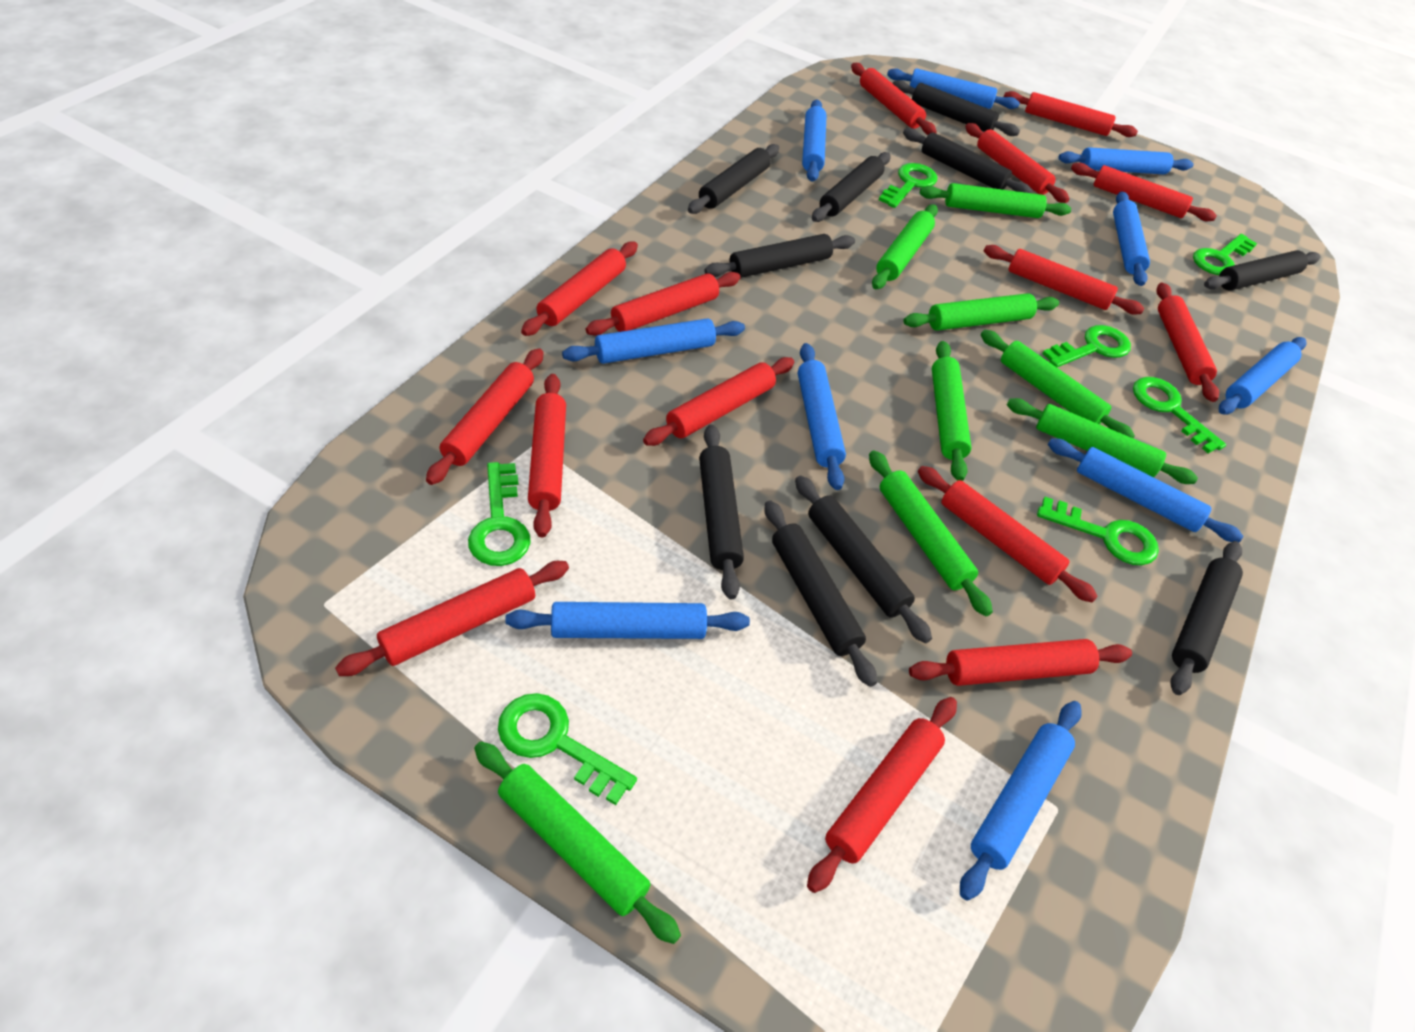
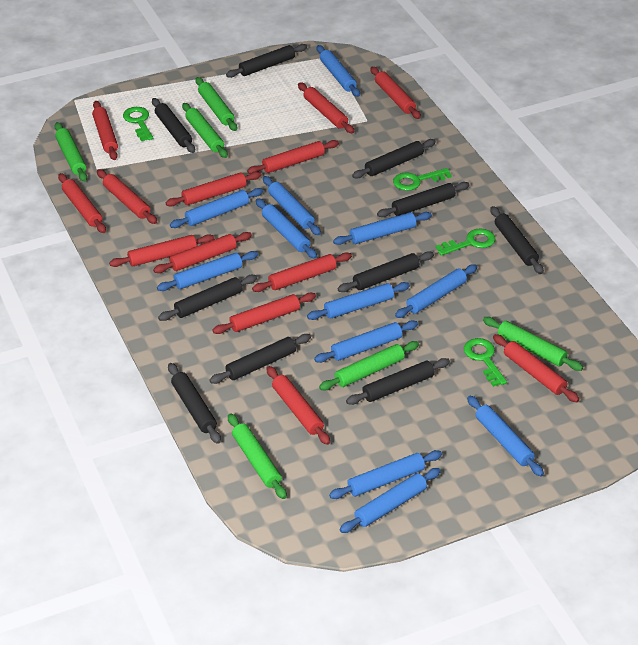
blue rolling pin: 10 -> 12
green key: 7 -> 4
green rolling pin: 8 -> 6
red rolling pin: 15 -> 13

